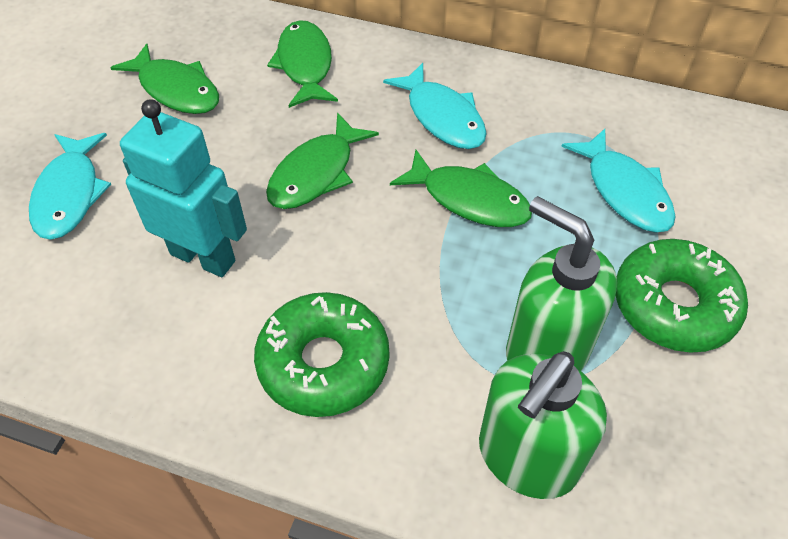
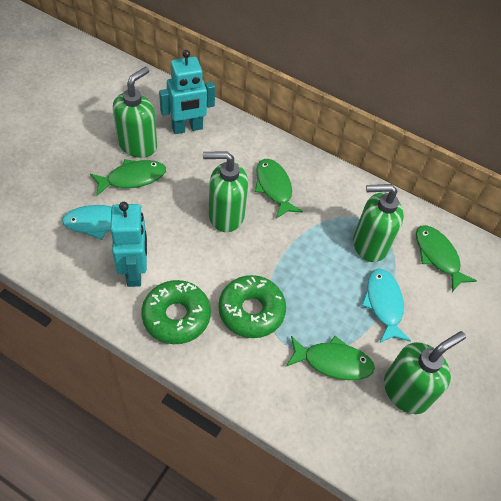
green soap dispenser: 2 -> 4
turquoise fish: 3 -> 2
turquoise robot: 1 -> 2

